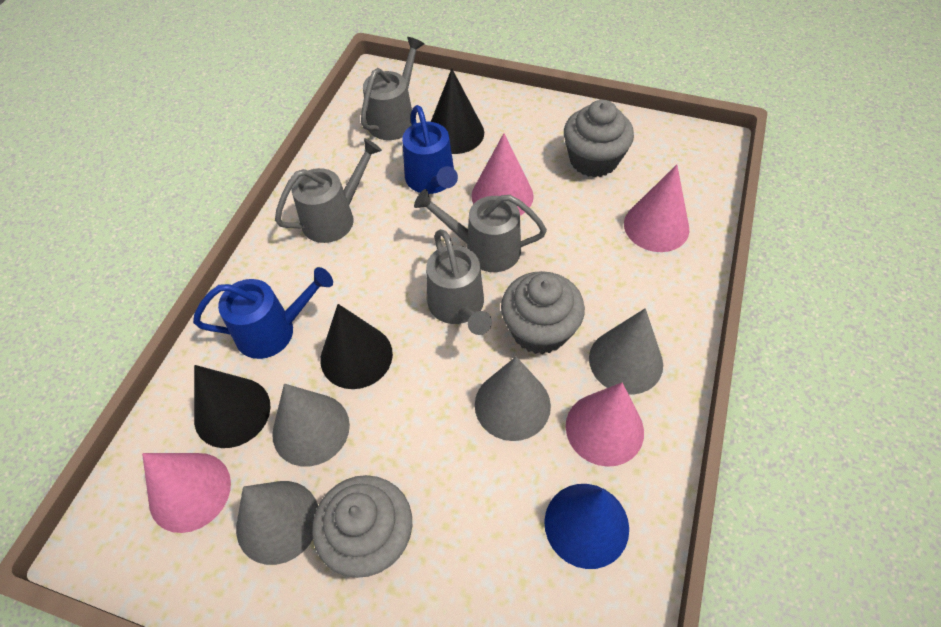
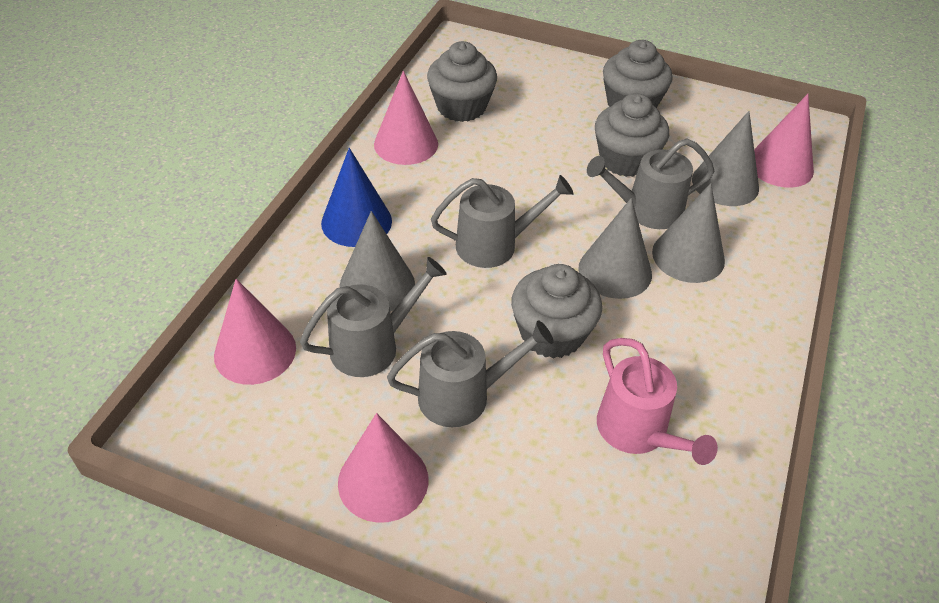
black cone: 3 -> 0
blue watering can: 2 -> 0
grey cupcake: 3 -> 4
pink watering can: 0 -> 1

